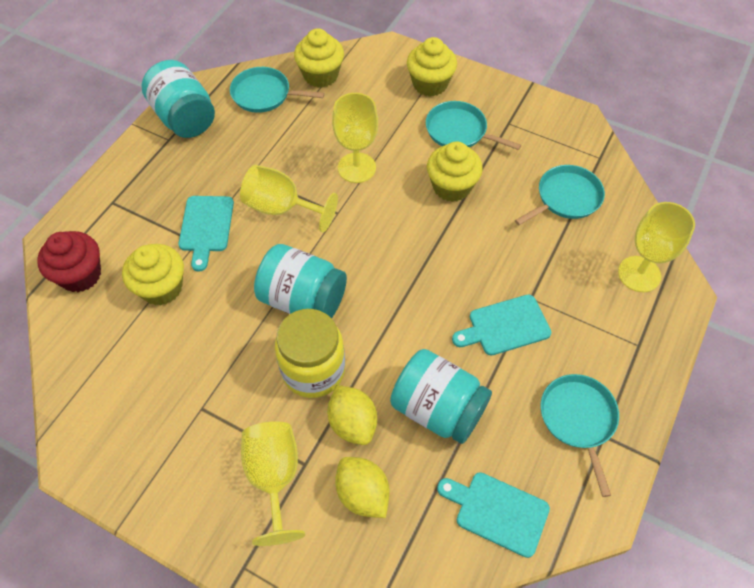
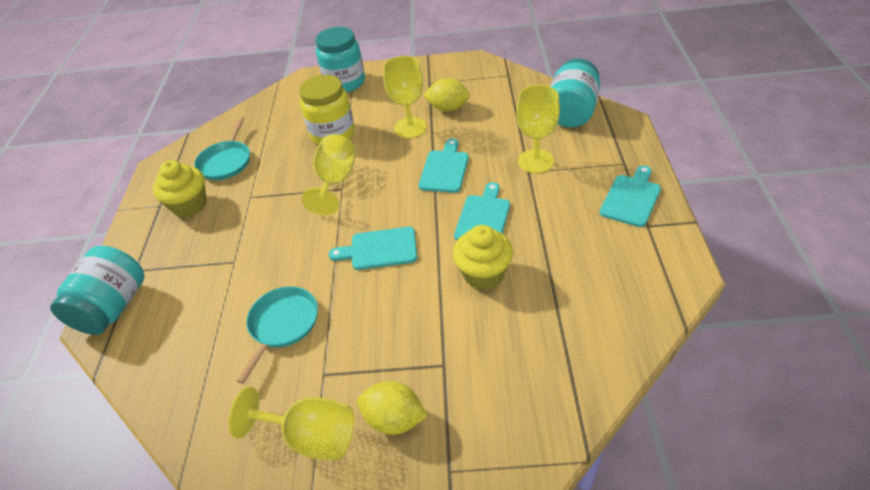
red cupcake: 1 -> 0
turquoise cutting board: 3 -> 4
turquoise pan: 4 -> 2
yellow cupcake: 4 -> 2

